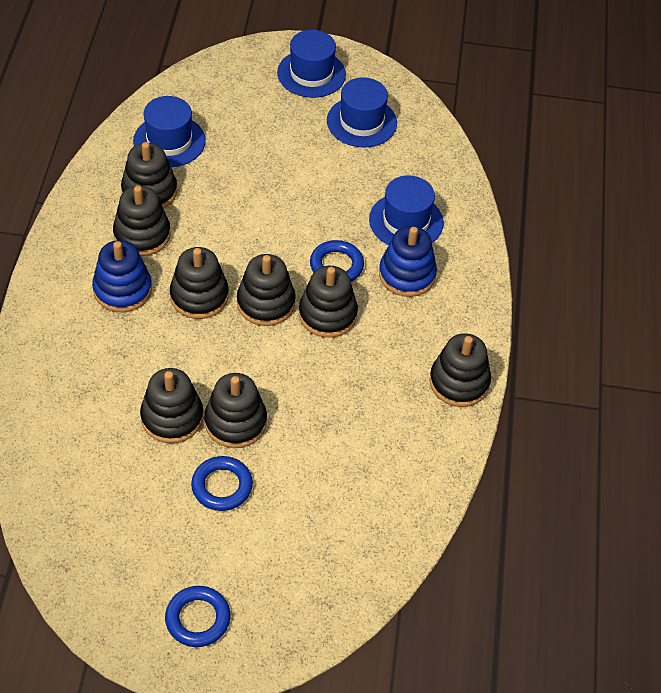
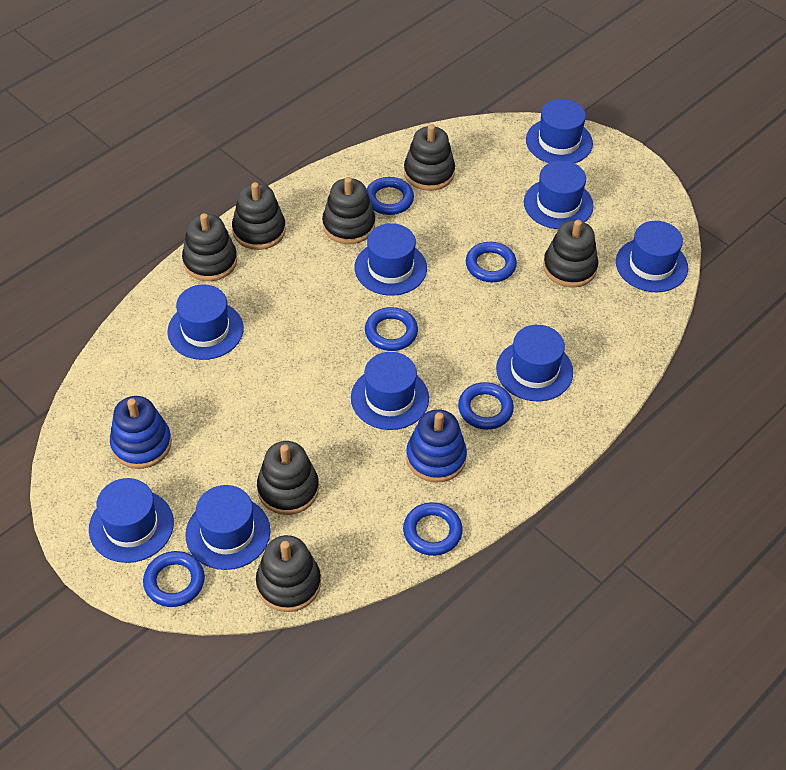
black stacking toy: 8 -> 7
blue hat: 4 -> 9
blue ring: 3 -> 6

